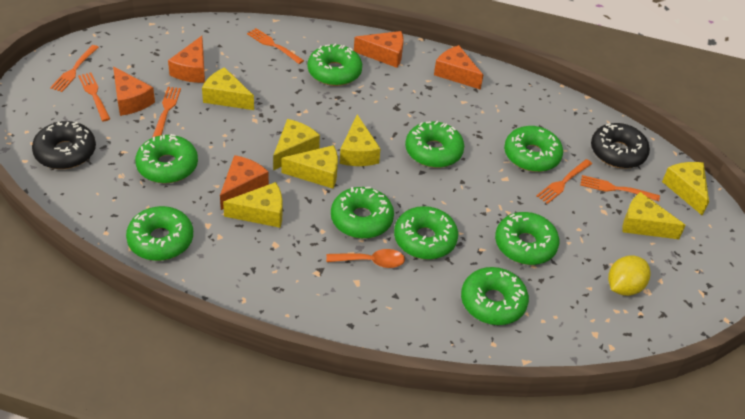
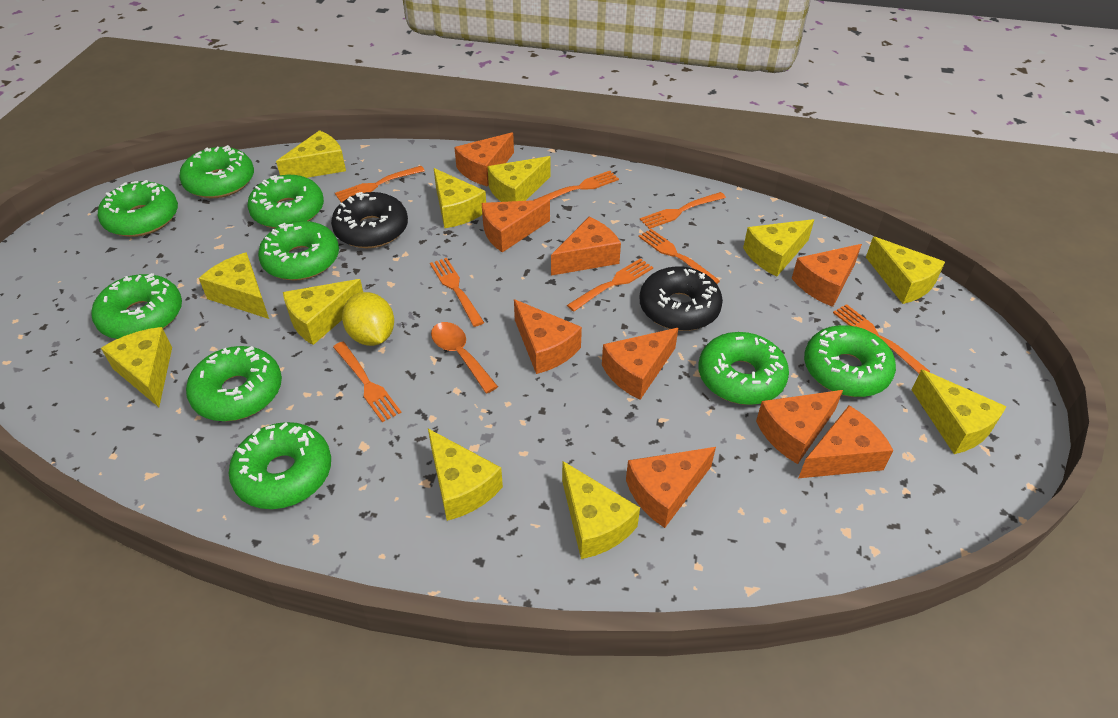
orange cheese: 5 -> 9
orange fork: 6 -> 8
yellow cheese: 7 -> 11

